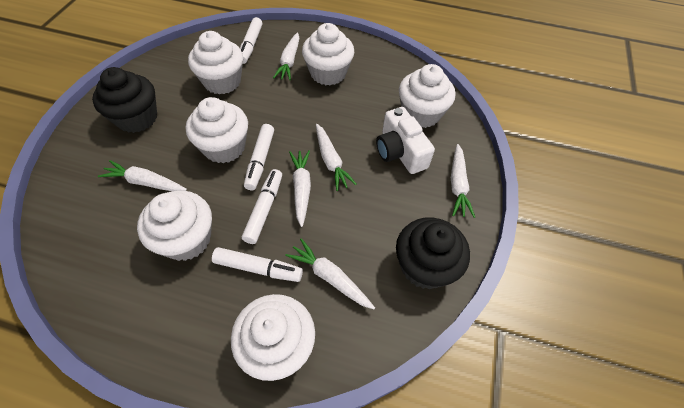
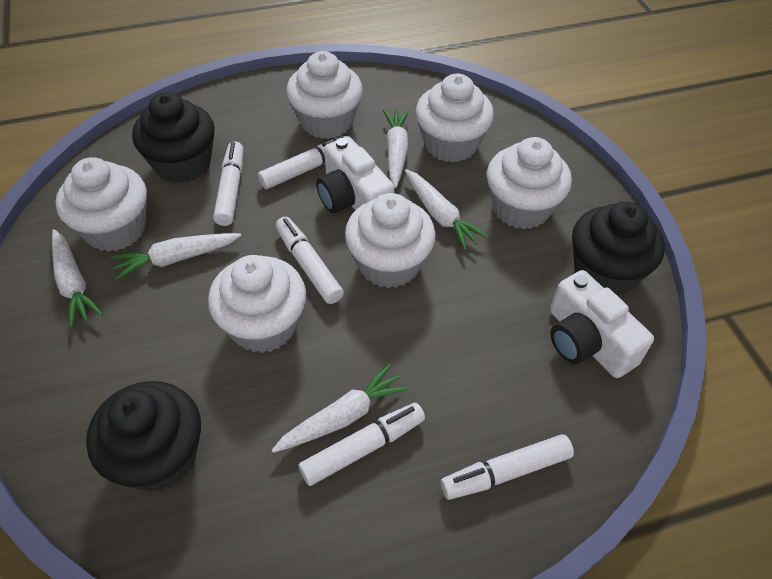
black cupcake: 2 -> 3
white camera: 1 -> 2
white carrot: 6 -> 5
white marker: 4 -> 5

